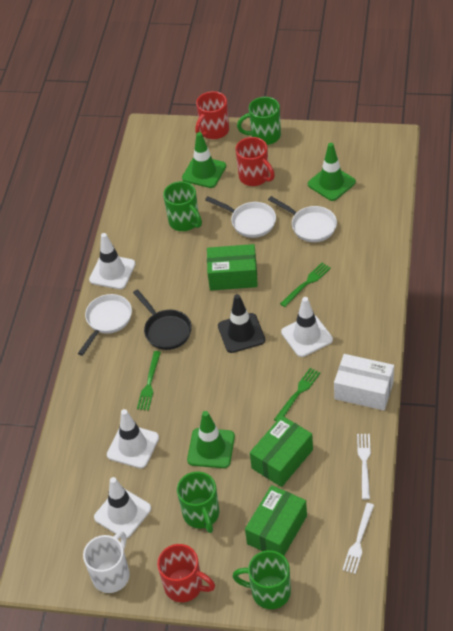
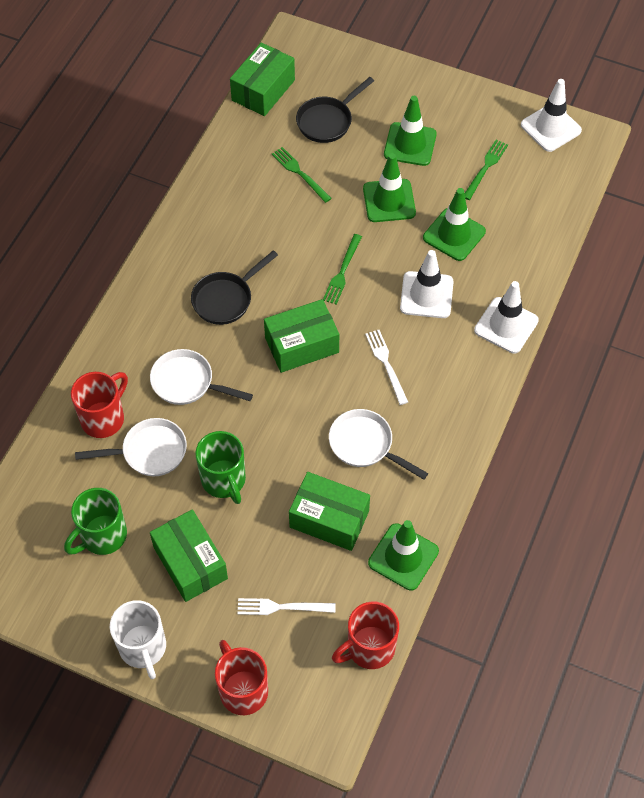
black pan: 1 -> 2
black traffic cone: 1 -> 0
green box: 3 -> 4
green mug: 4 -> 2
green traffic cone: 3 -> 4
white box: 1 -> 0
white traffic cone: 4 -> 3

